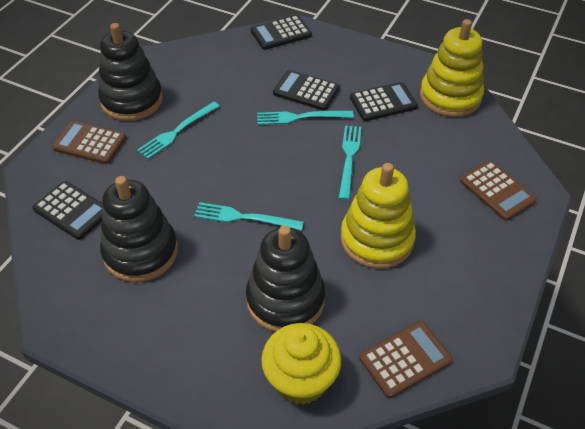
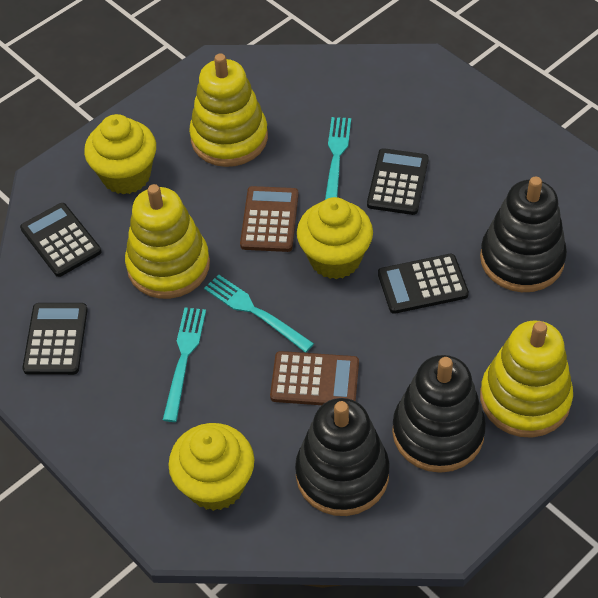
brown calculator: 3 -> 2
turquoise fork: 4 -> 3
yellow cupcake: 1 -> 3
yellow stacking toy: 2 -> 3

